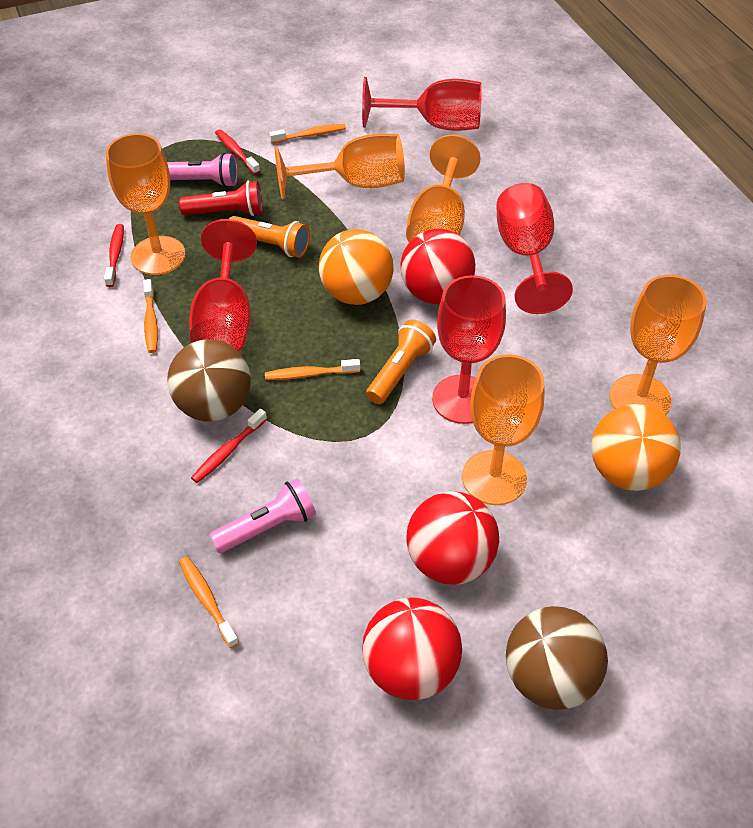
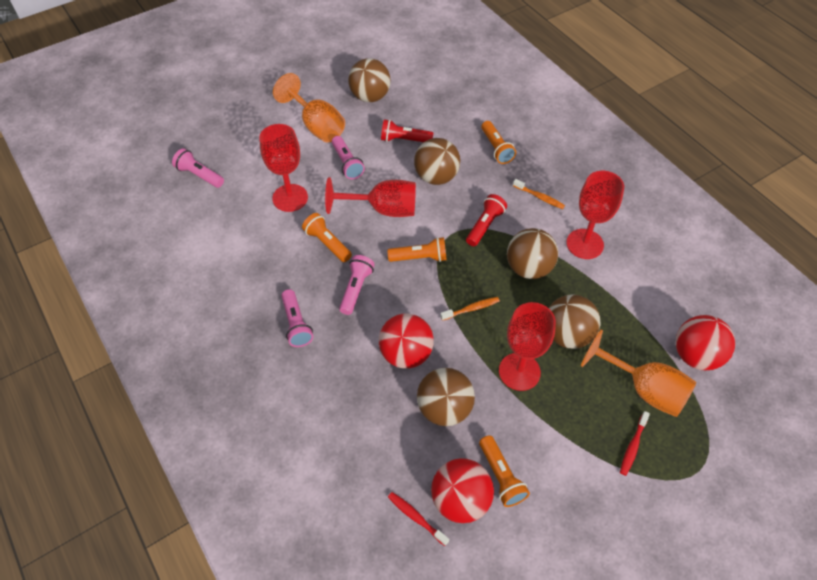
brown ball: 2 -> 5
orange ball: 2 -> 0
orange flashlight: 2 -> 4
orange goblet: 5 -> 2
orange toothbrush: 4 -> 2
pink flashlight: 2 -> 4
red flashlight: 1 -> 2
red toothbrush: 3 -> 2

